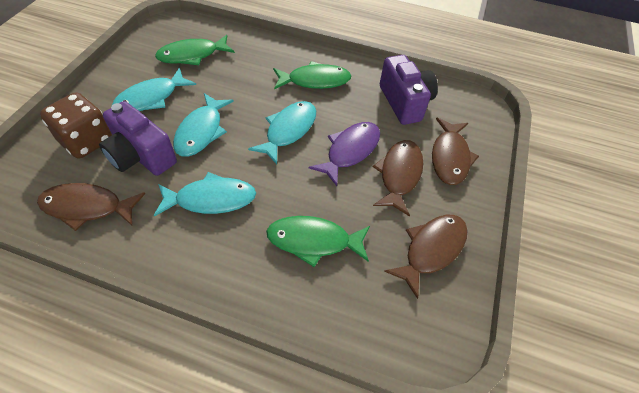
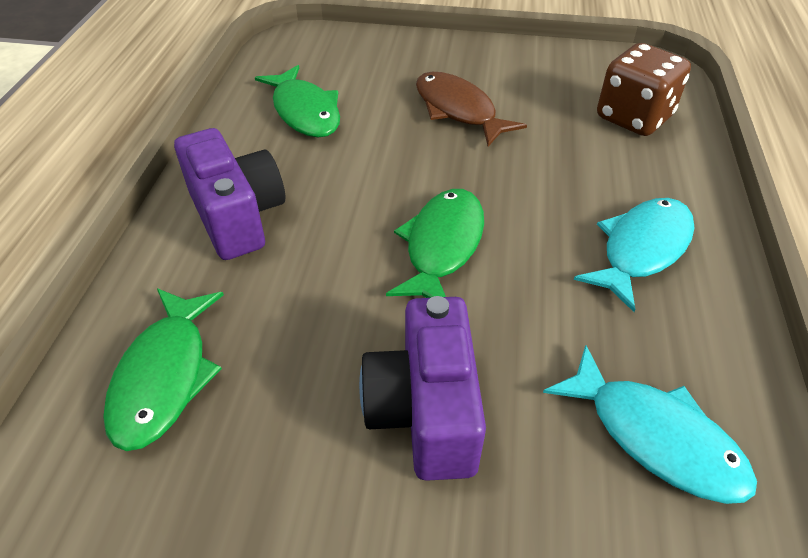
brown fish: 4 -> 1
purple fish: 1 -> 0
turquoise fish: 4 -> 2

